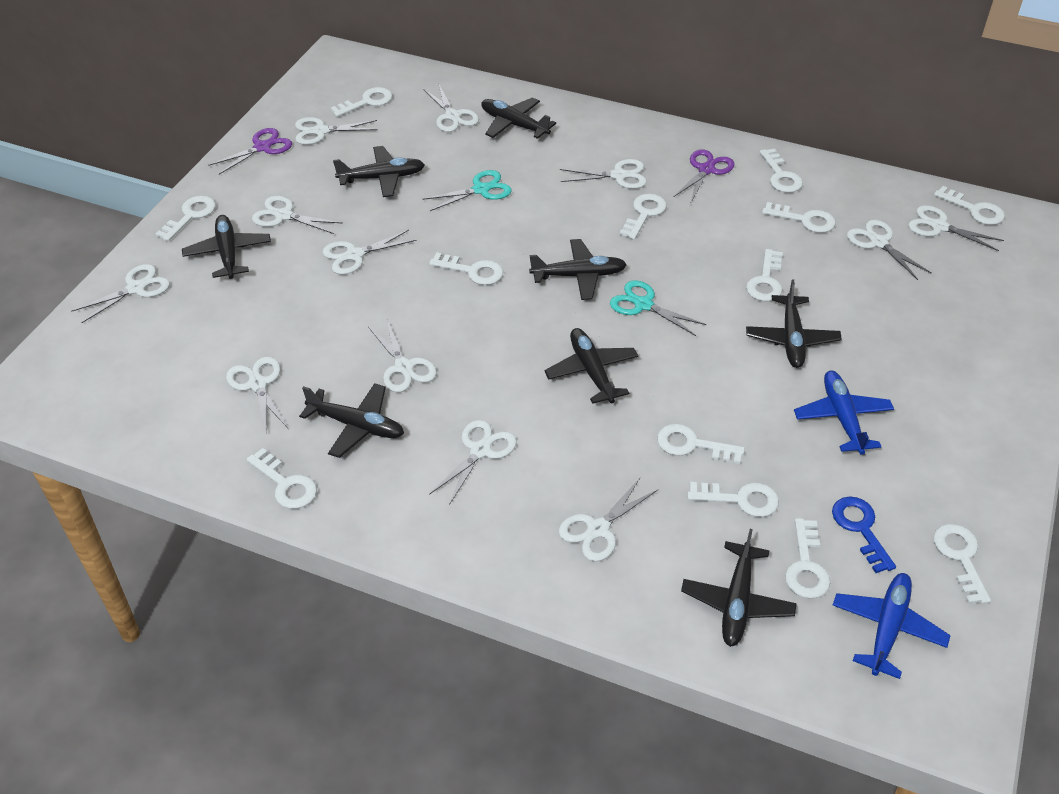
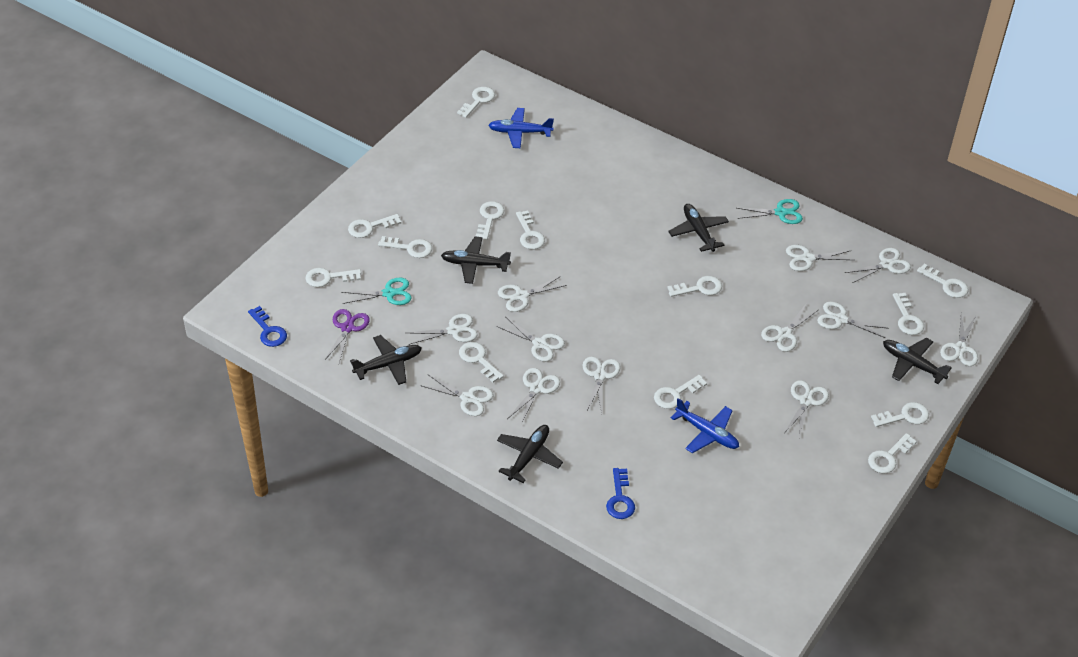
black plane: 8 -> 5
blue key: 1 -> 2
purple scissors: 2 -> 1

